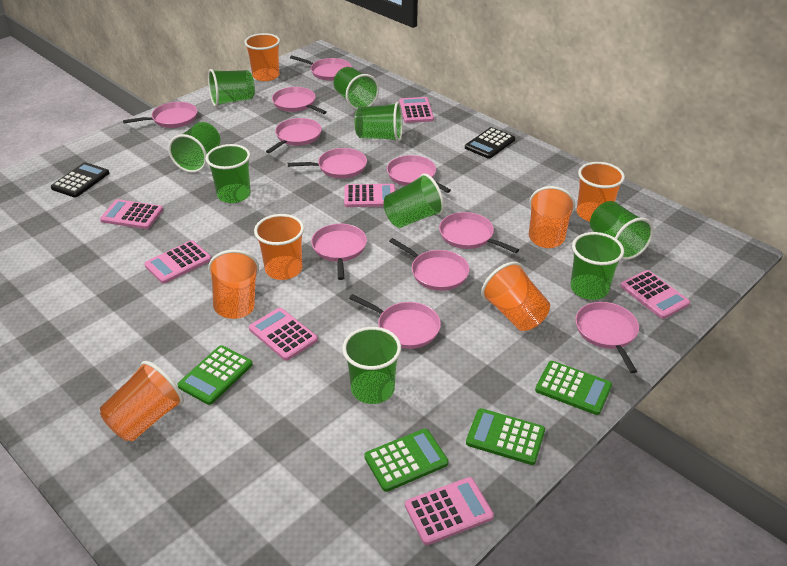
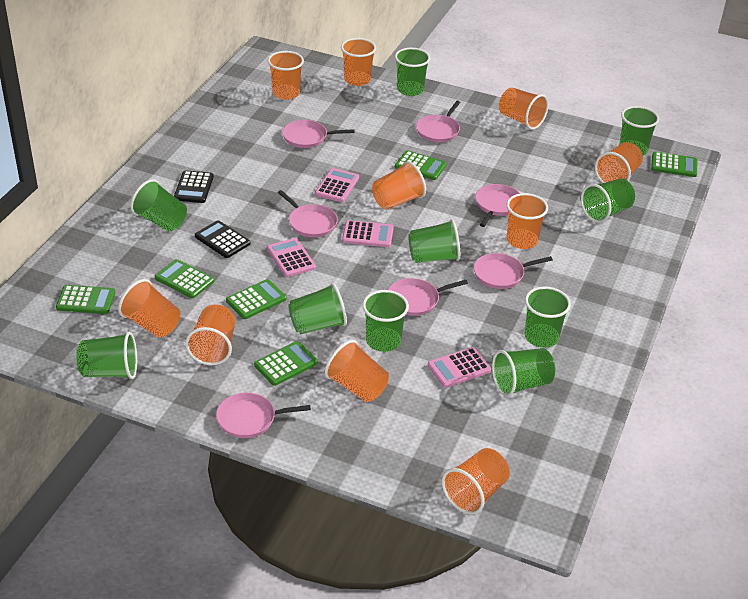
green calculator: 4 -> 6
green cup: 9 -> 10
orange cup: 7 -> 10
pink calculator: 7 -> 4
pink pan: 11 -> 7

